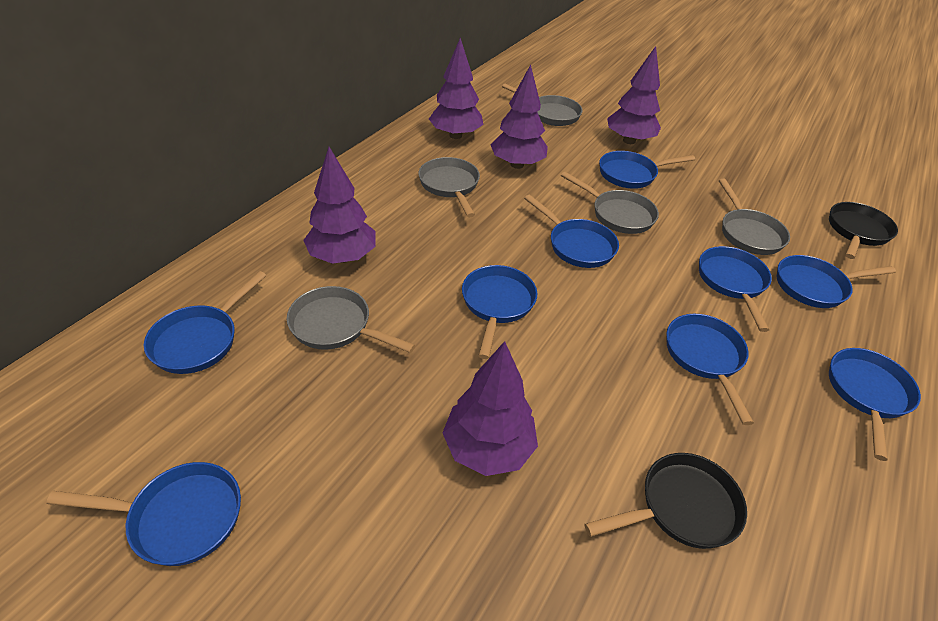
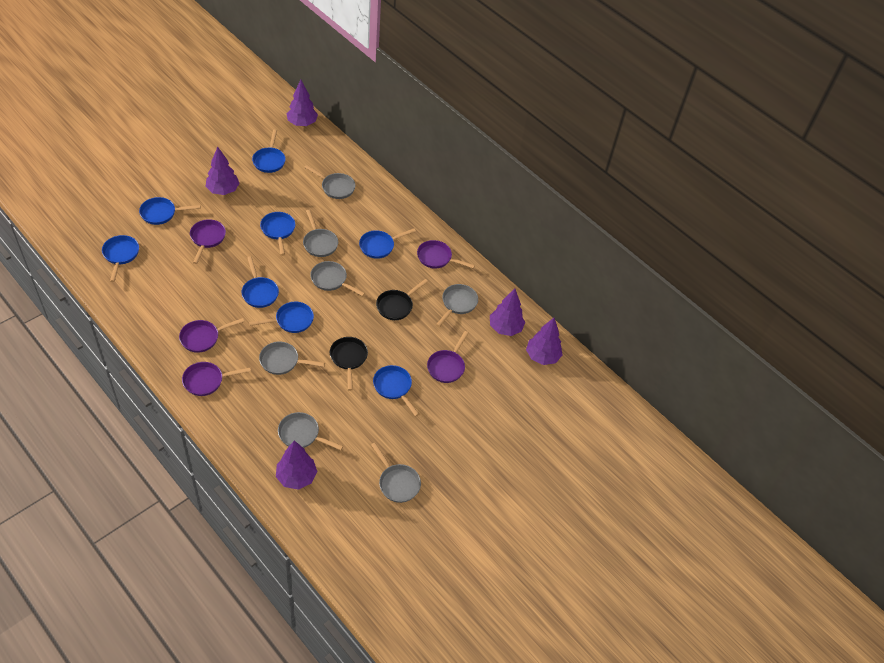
blue pan: 9 -> 8
grey pan: 5 -> 7
purple pan: 0 -> 5

